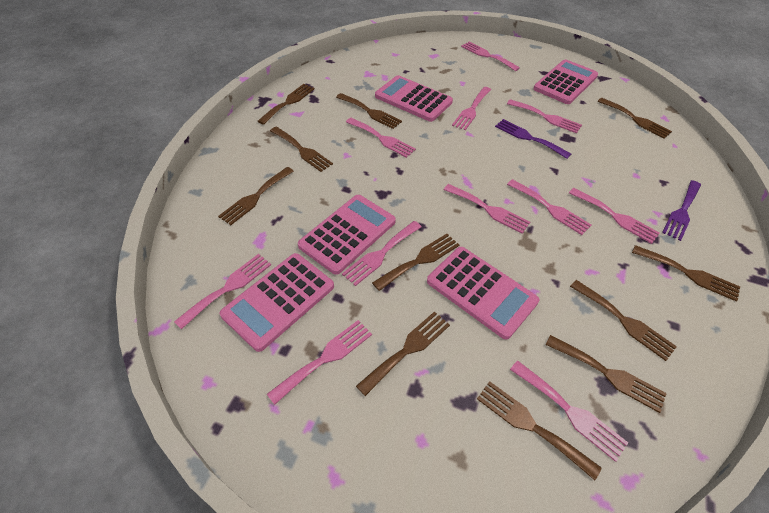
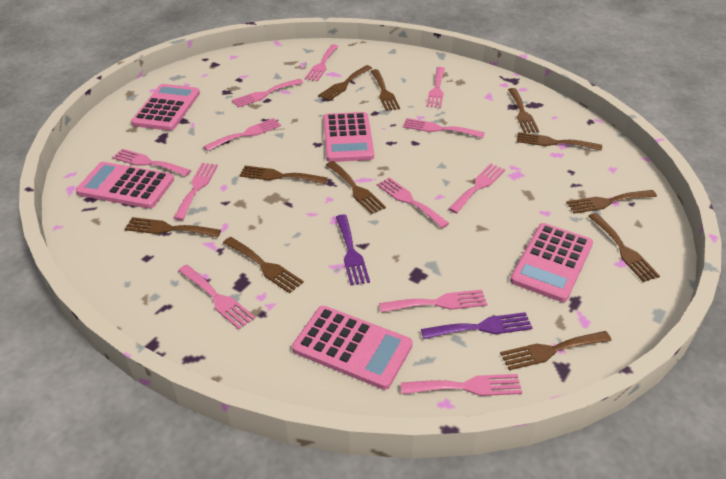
pink fork: 11 -> 12

